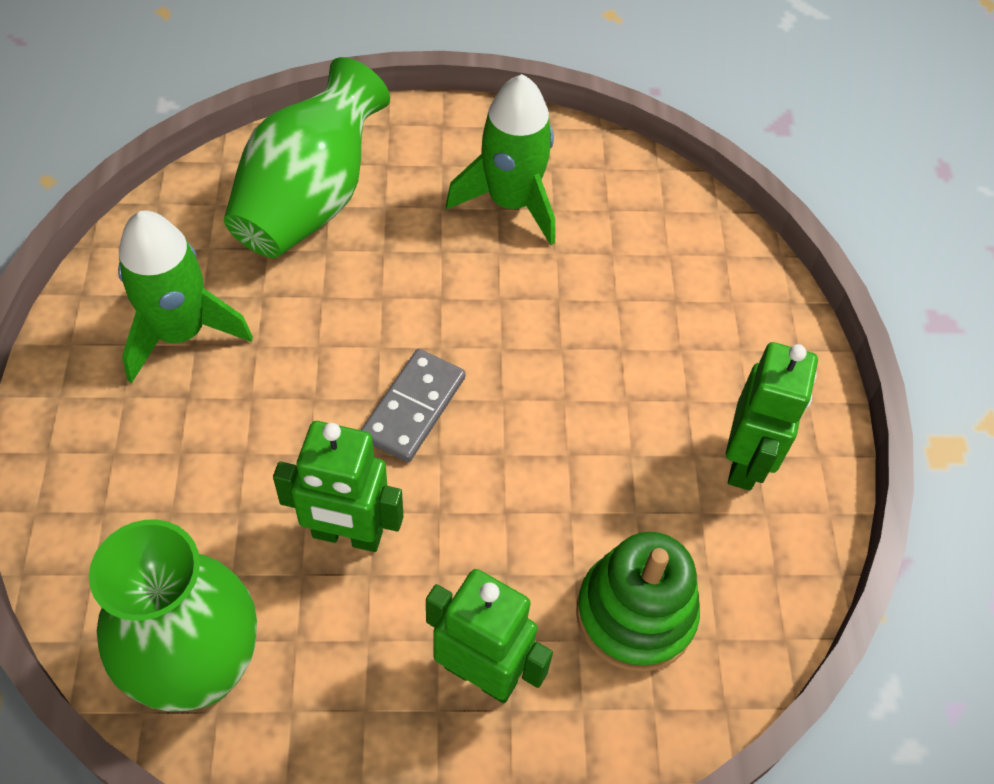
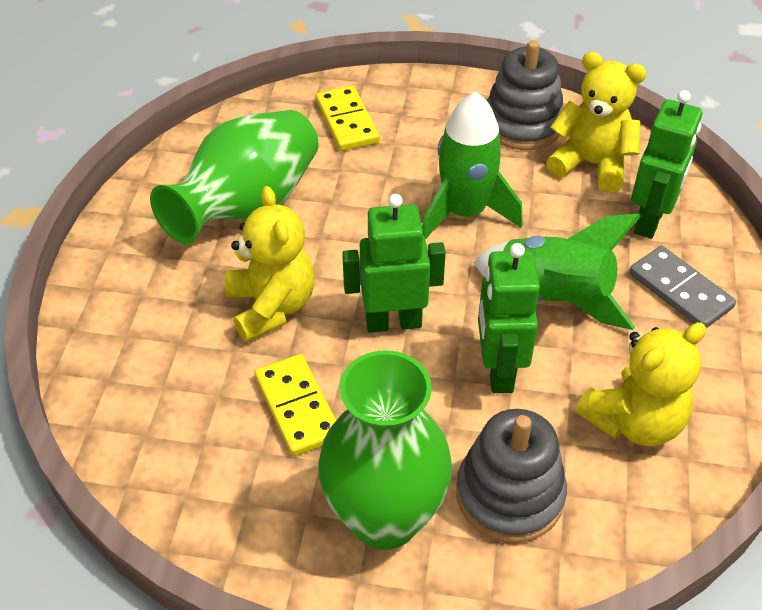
green stacking toy: 1 -> 0
grey stacking toy: 0 -> 2
yellow domino: 0 -> 2
yellow teddy bear: 0 -> 3

